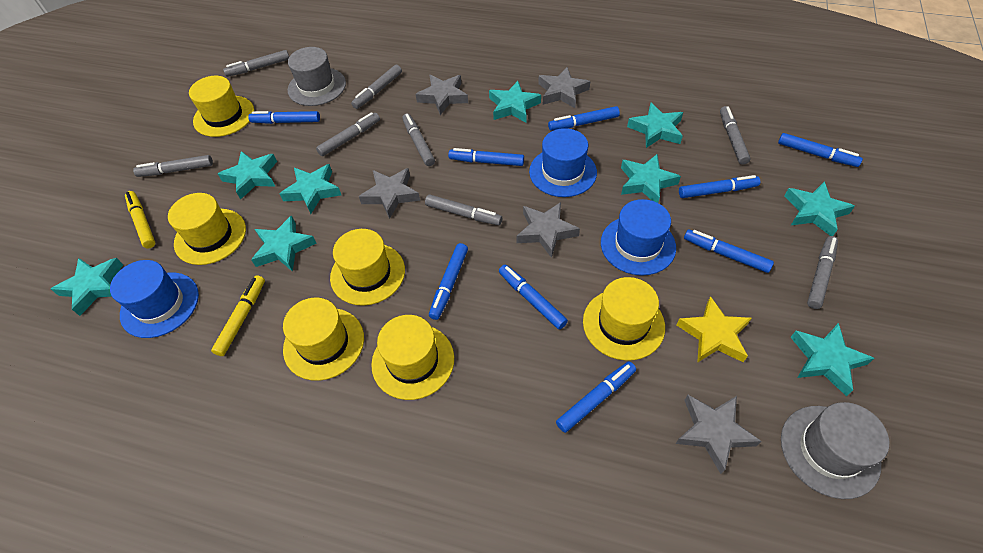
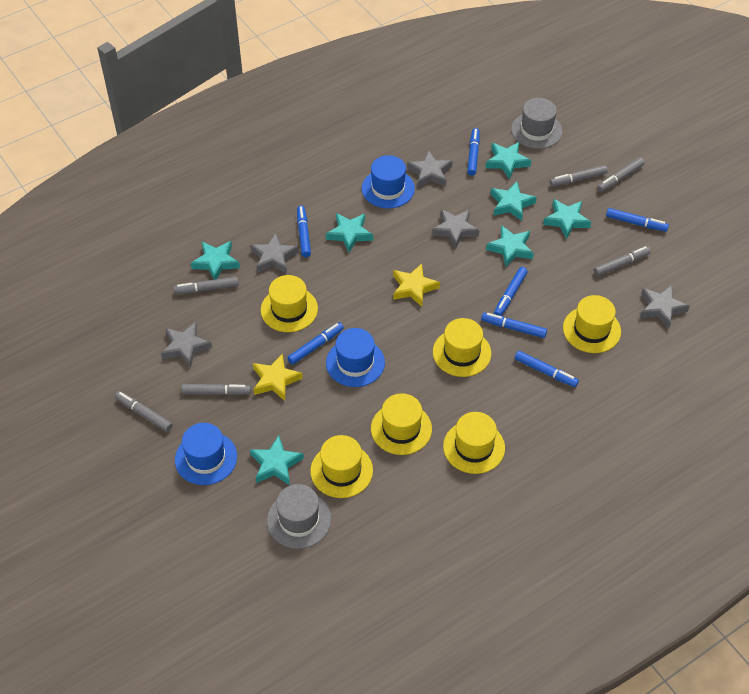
blue marker: 9 -> 7
grey marker: 8 -> 6
turquoise star: 9 -> 7
yellow marker: 2 -> 0
yellow star: 1 -> 2

